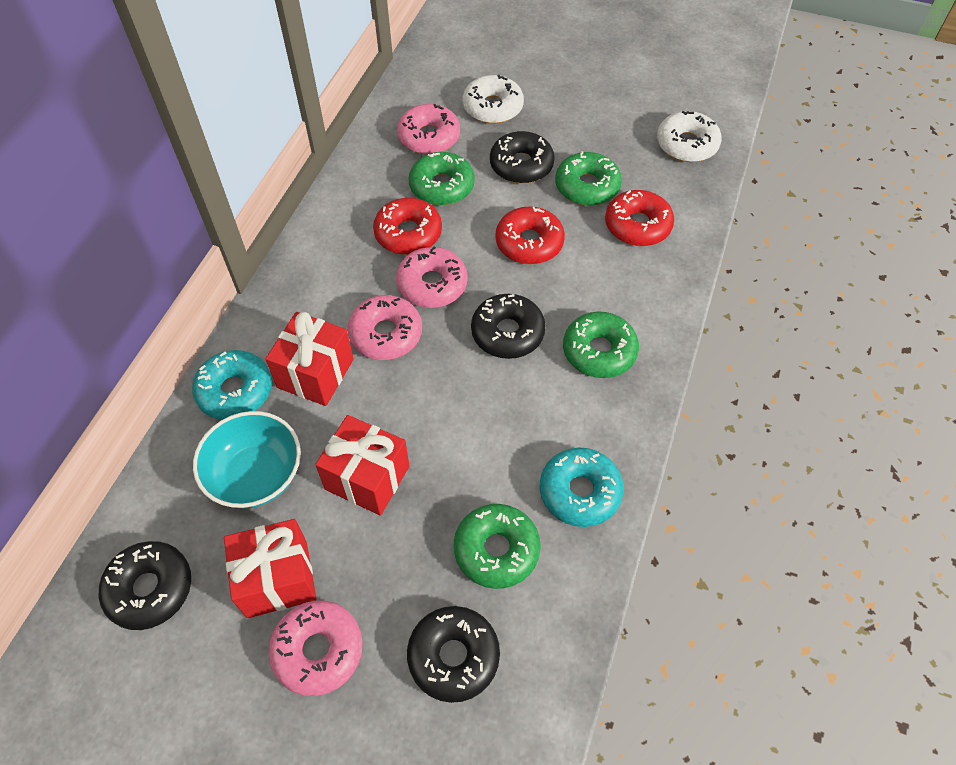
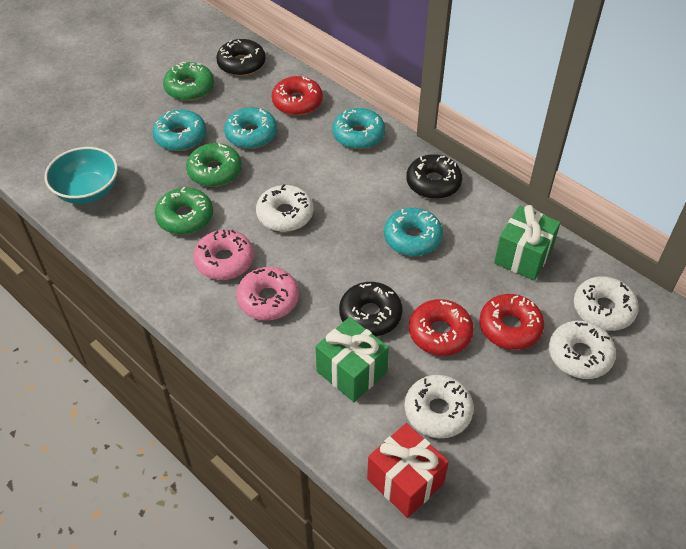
black donut: 4 -> 3
green donut: 4 -> 3
green gift: 0 -> 2
pink donut: 4 -> 2
red gift: 3 -> 1
turquoise donut: 2 -> 4
white donut: 2 -> 4

